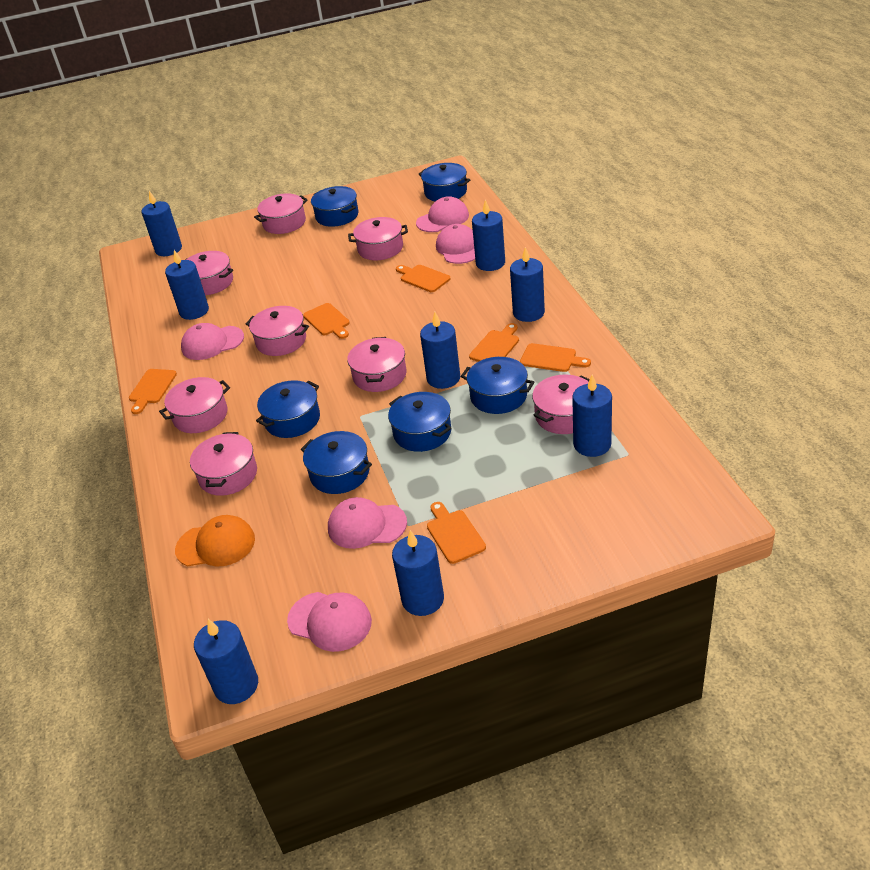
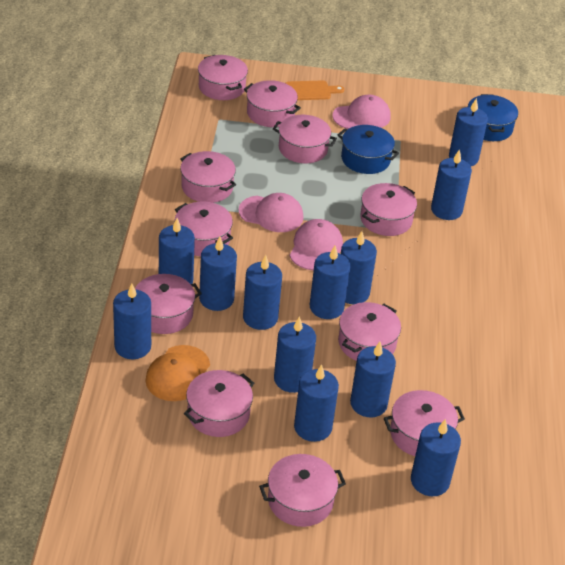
blue candle: 8 -> 12
blue pot: 6 -> 2
orange cutting board: 6 -> 1
pink cap: 5 -> 3
pink pot: 8 -> 11

